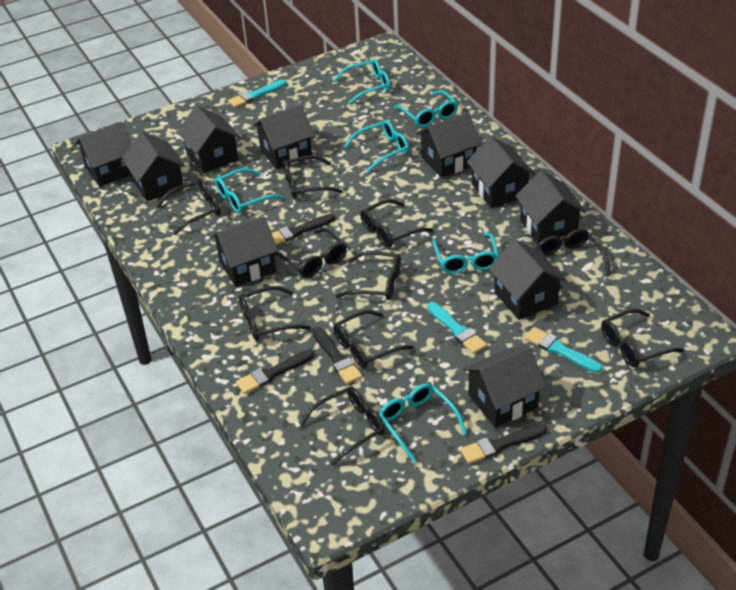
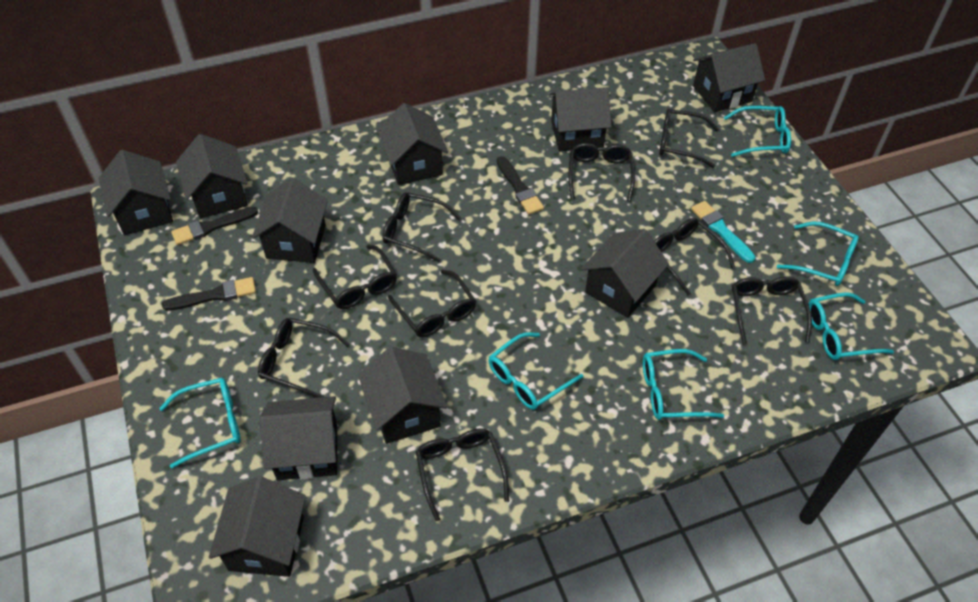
black brush: 4 -> 3
black glasses: 10 -> 9
turquoise brush: 3 -> 1

